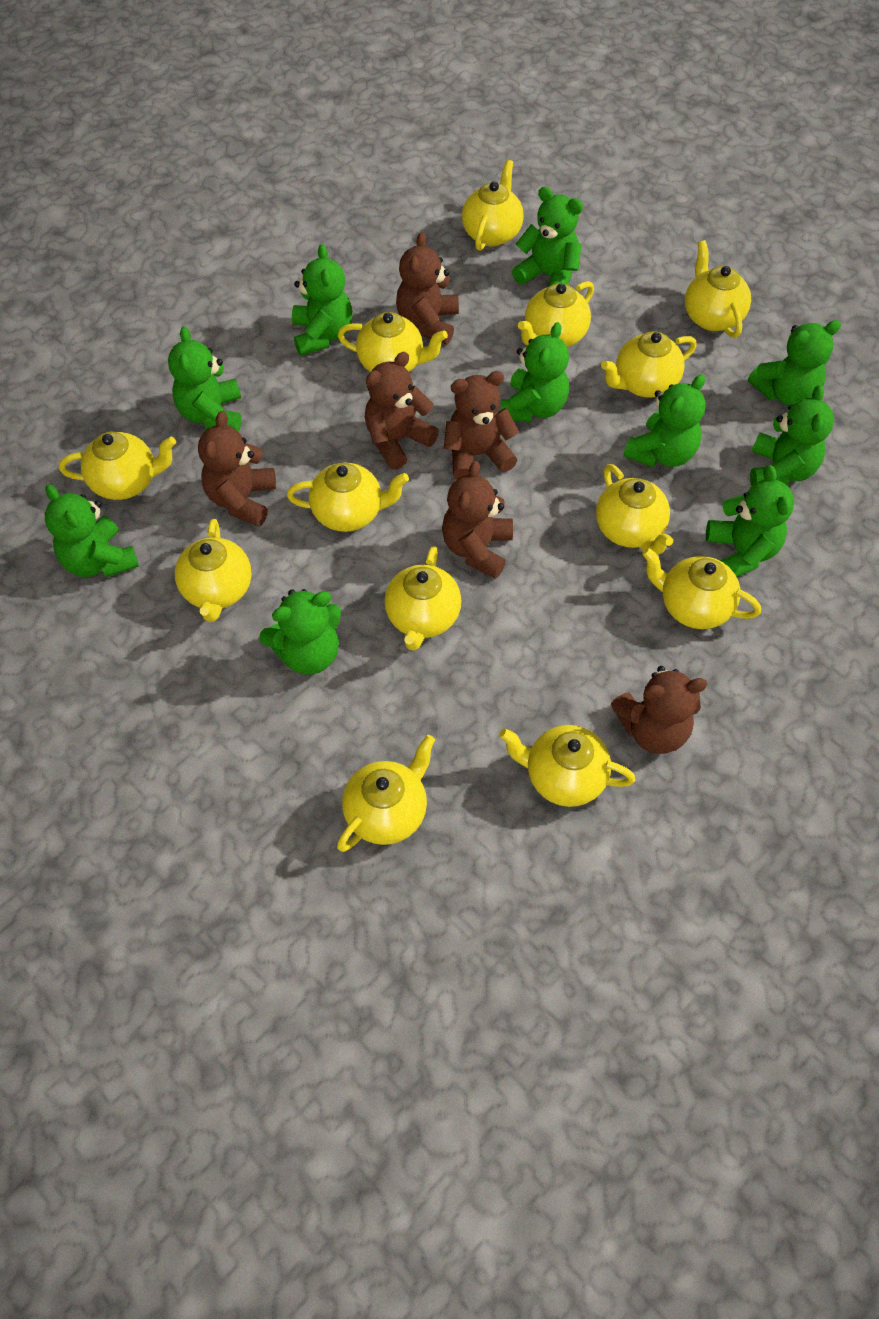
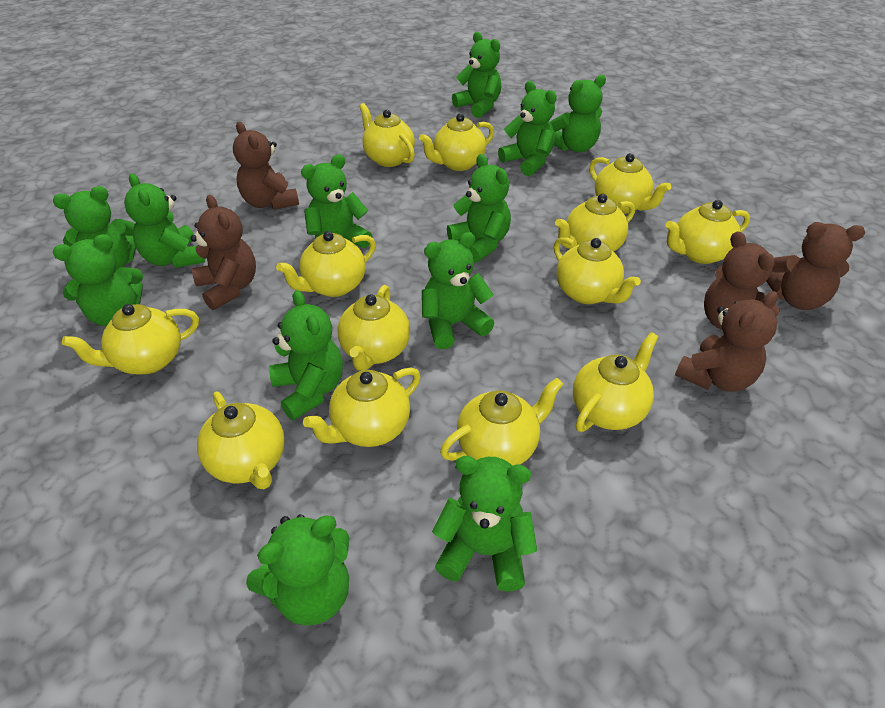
brown teddy bear: 6 -> 5
green teddy bear: 10 -> 12

